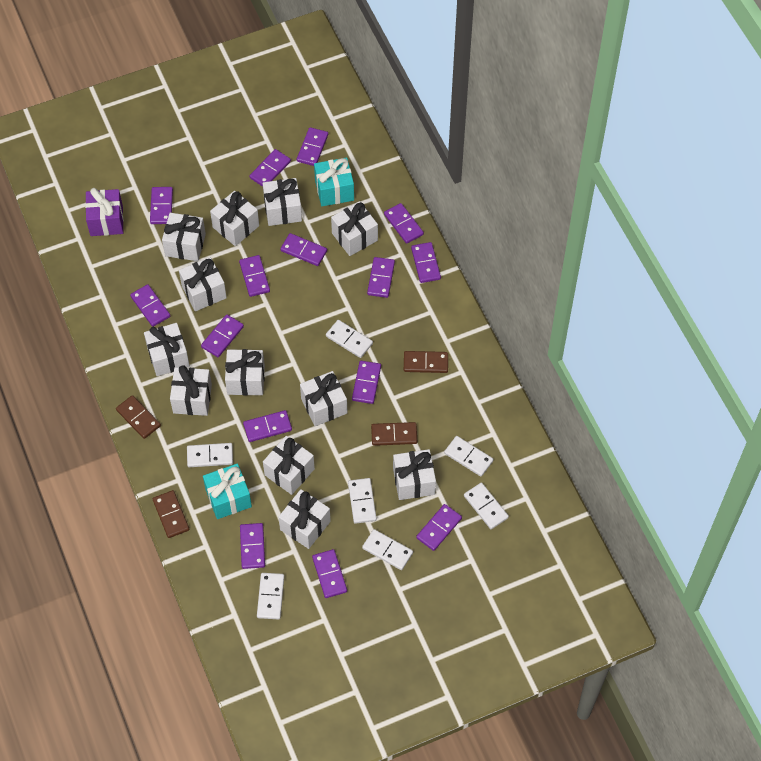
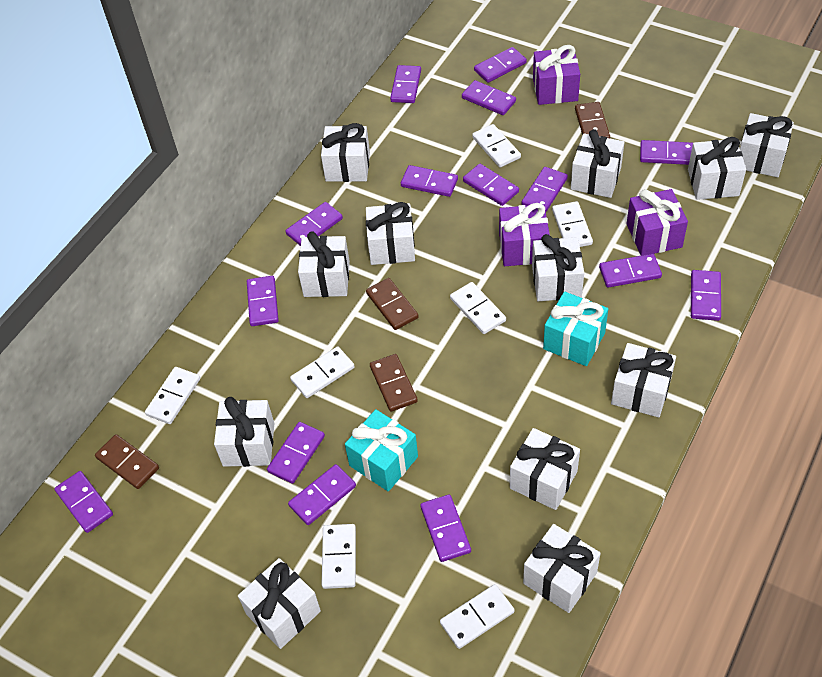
purple gift: 1 -> 3

